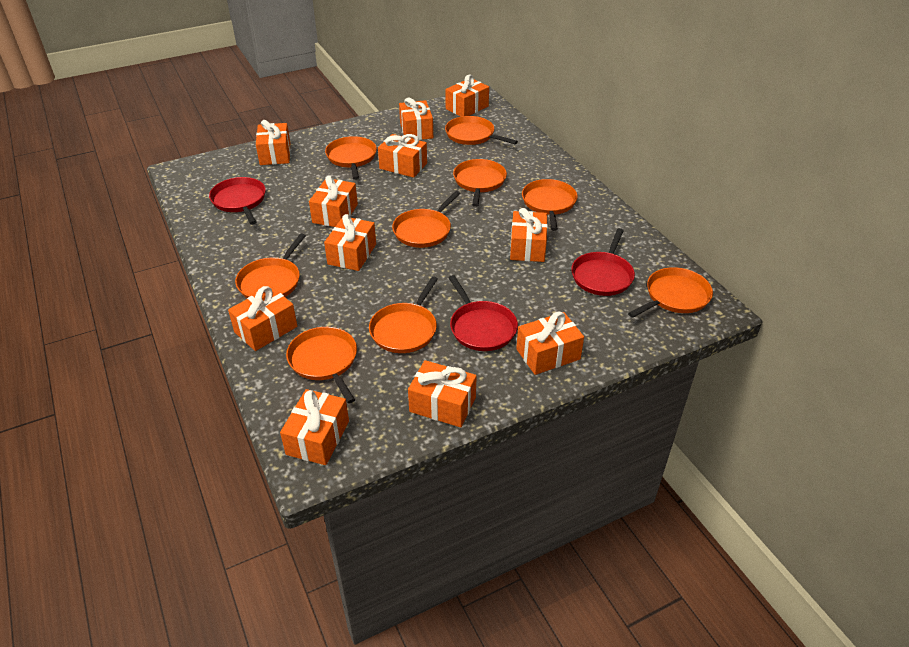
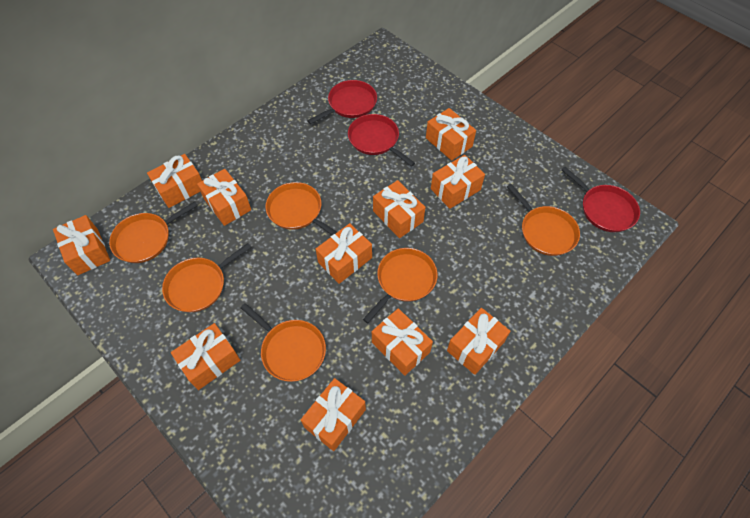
orange pan: 9 -> 6

